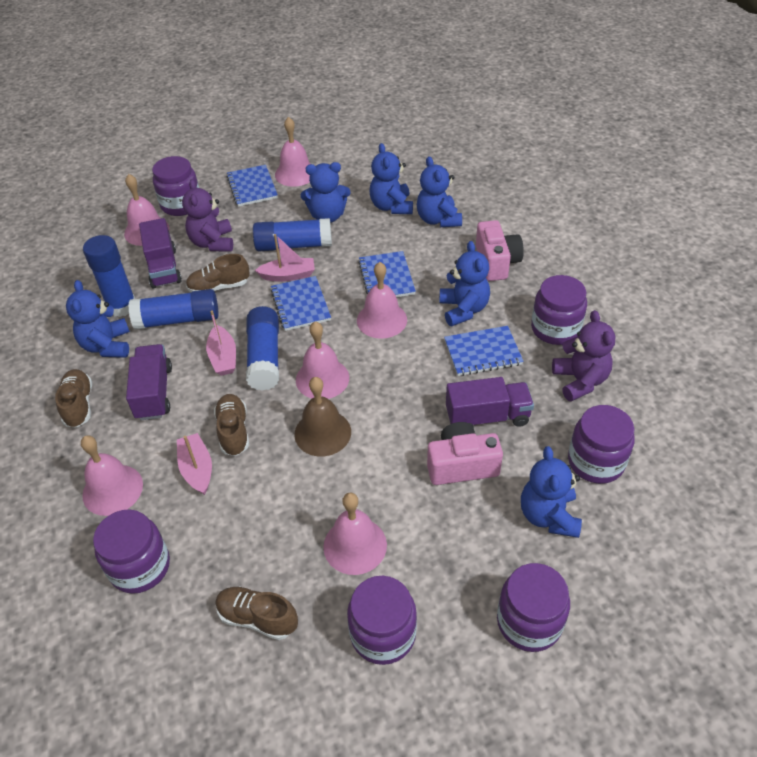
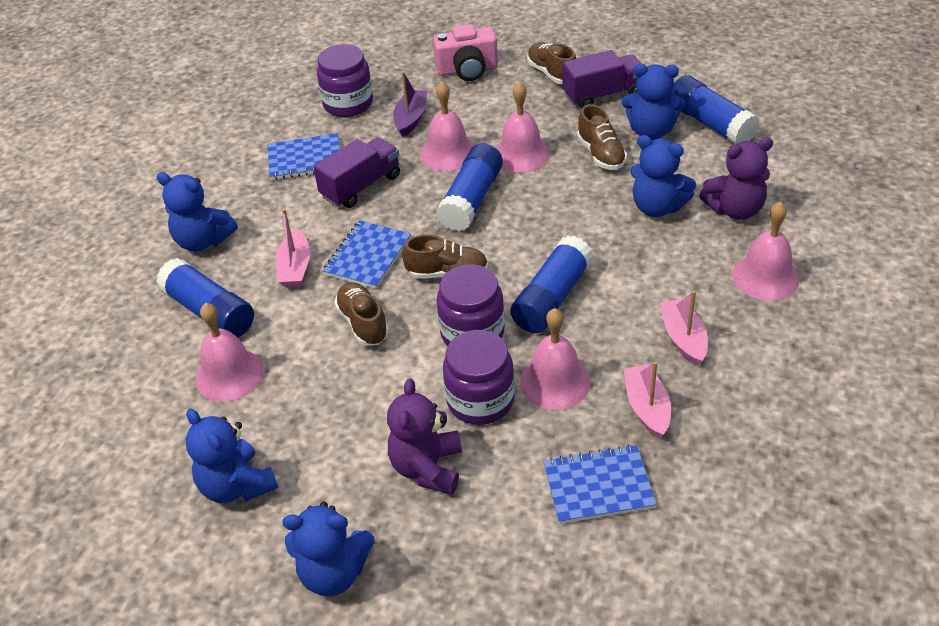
blue notebook: 4 -> 3
blue teddy bear: 6 -> 5
brown bell: 1 -> 0
pink bell: 6 -> 5
pink camera: 2 -> 1
purple boat: 0 -> 1
purple jar: 6 -> 3
purple truck: 3 -> 2

